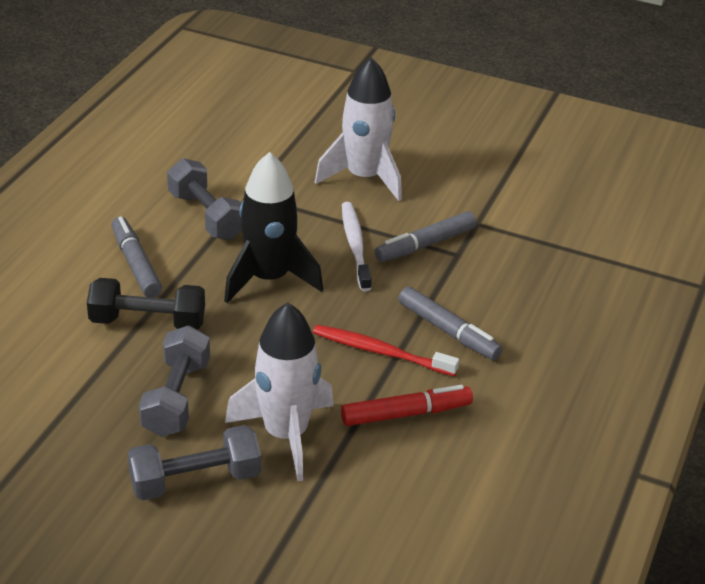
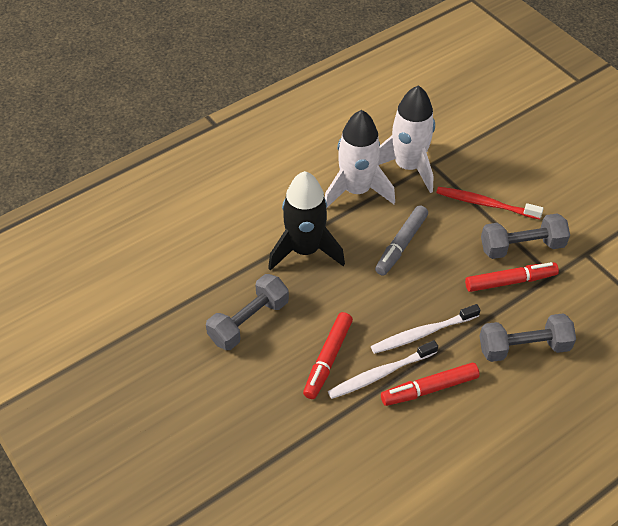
black dumbbell: 1 -> 0
grey marker: 3 -> 1
red marker: 1 -> 3
white toothbrush: 1 -> 2

